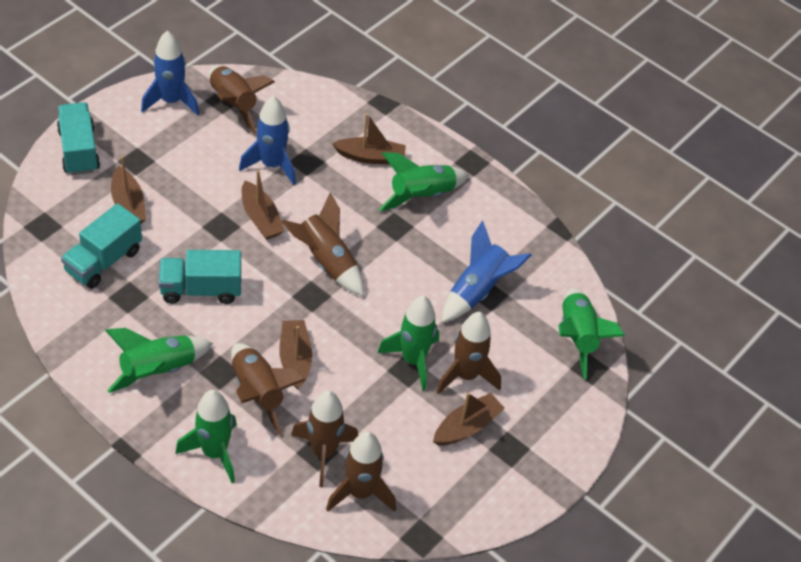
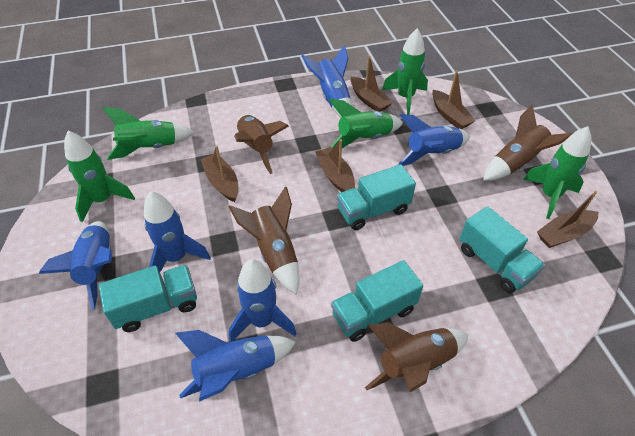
blue rocket: 3 -> 6
brown rocket: 6 -> 4
turquoise truck: 3 -> 4

